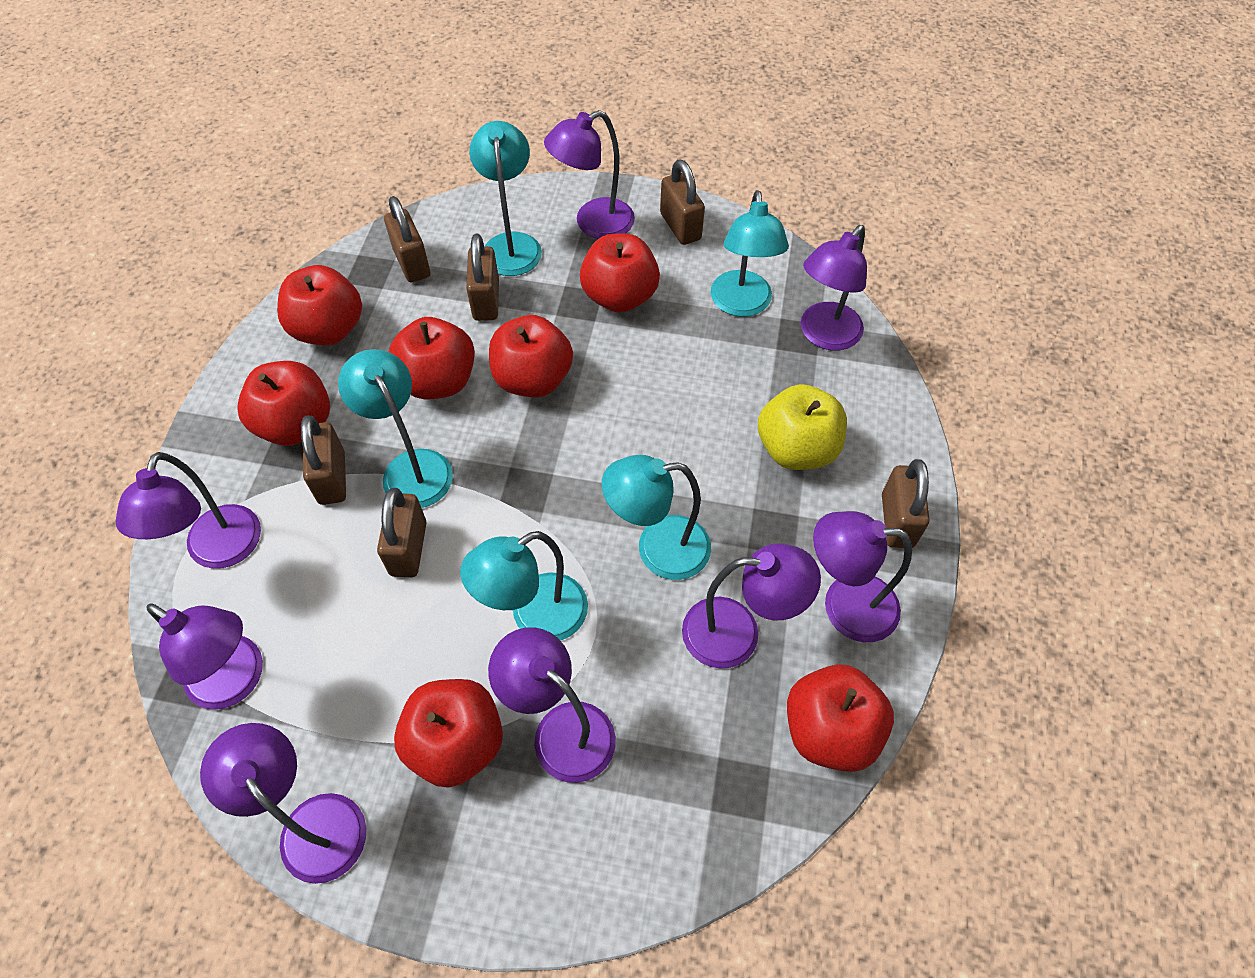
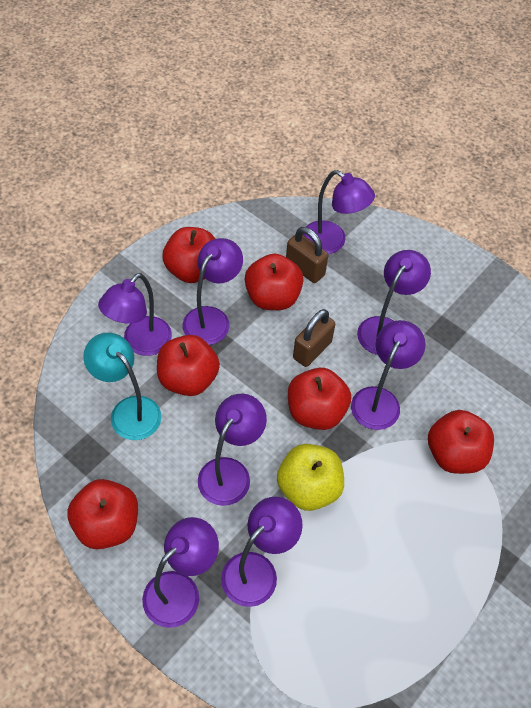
brown padlock: 6 -> 2
red apple: 7 -> 6
turquoise lamp: 5 -> 1

